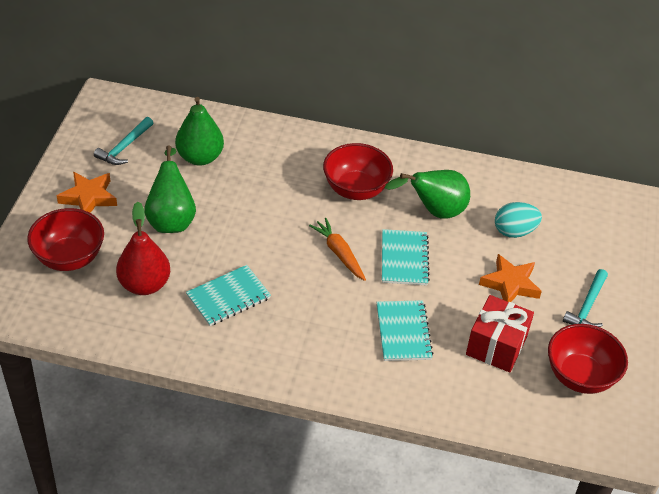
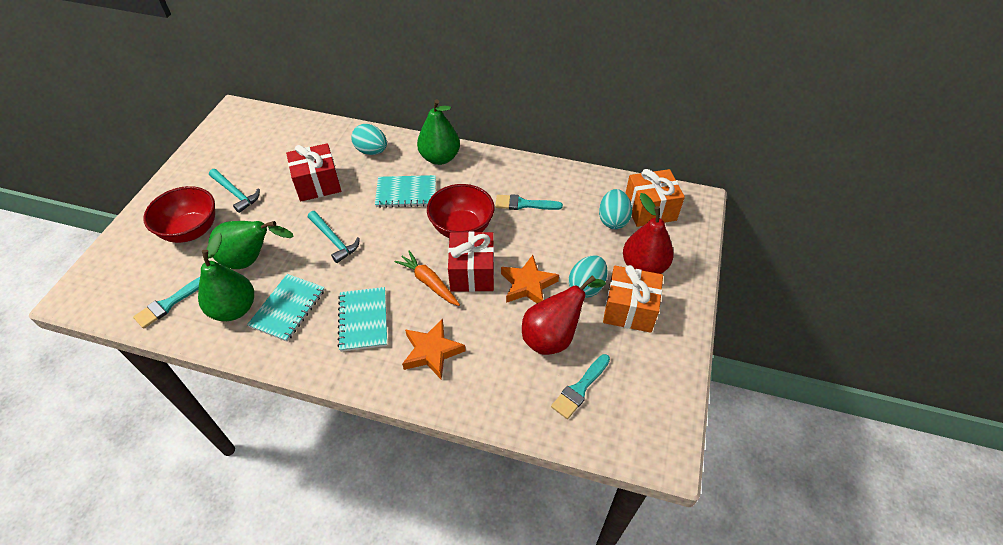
orange gift: 0 -> 2
red bowl: 3 -> 2
red gift: 1 -> 2
red pear: 1 -> 2
turquoise brush: 0 -> 3
turquoise egg: 1 -> 3

